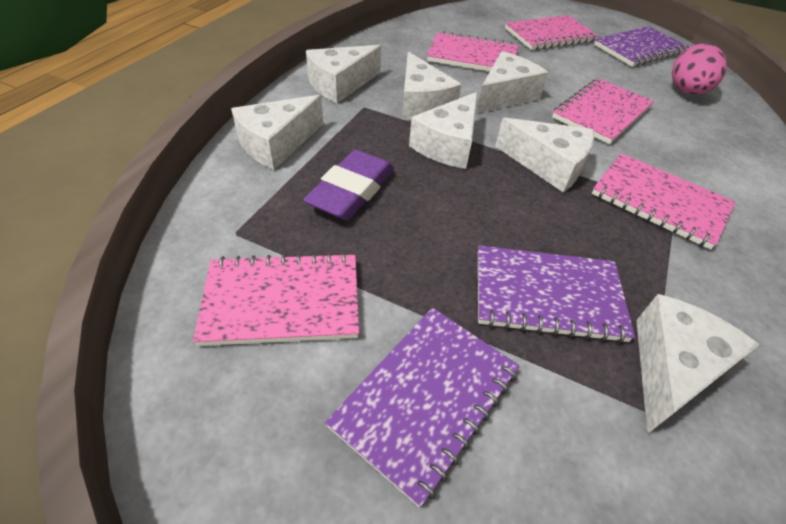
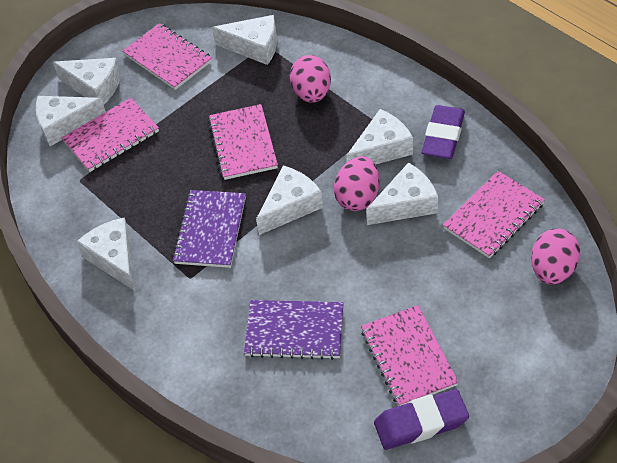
pink egg: 1 -> 3
purple eraser: 1 -> 2
purple notebook: 3 -> 2

